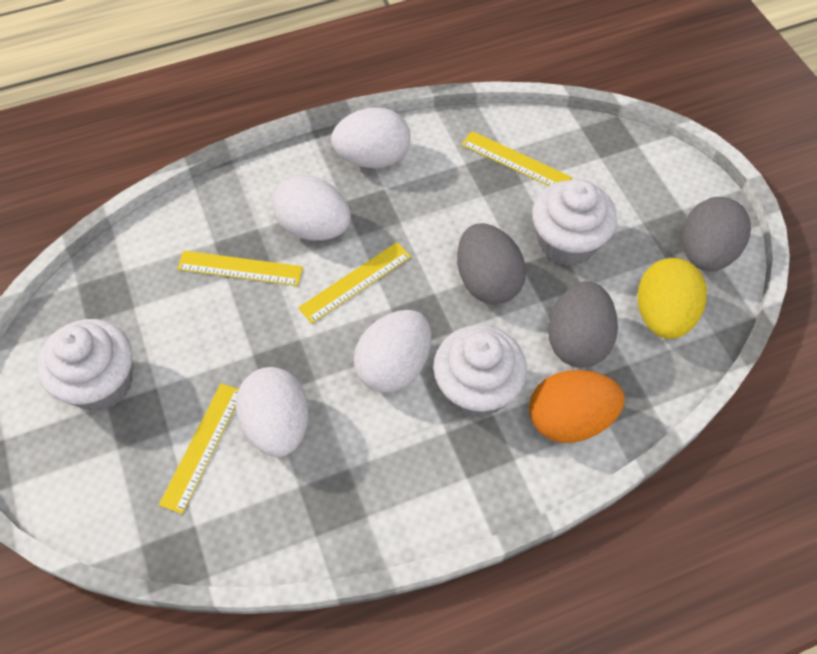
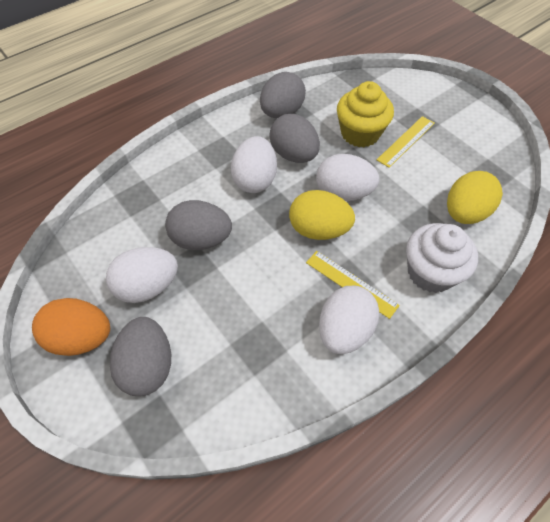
grey egg: 3 -> 4
white cupcake: 3 -> 1
yellow cupcake: 0 -> 1
yellow egg: 1 -> 2
yellow ruler: 4 -> 2

